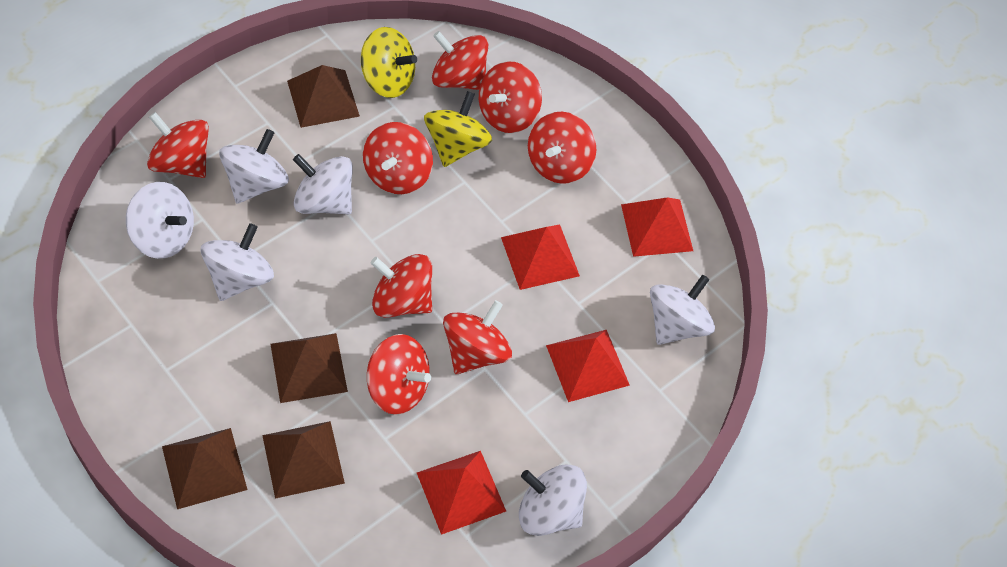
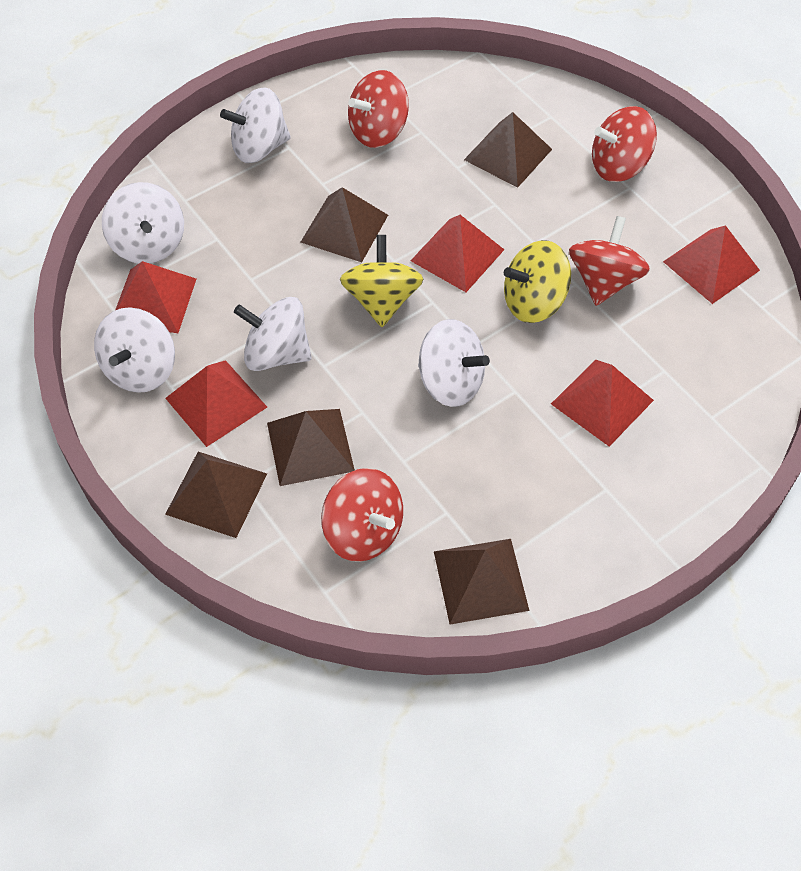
brown pyramid: 4 -> 5
red pyramid: 4 -> 5
red spinning top: 8 -> 4
white spinning top: 6 -> 5

